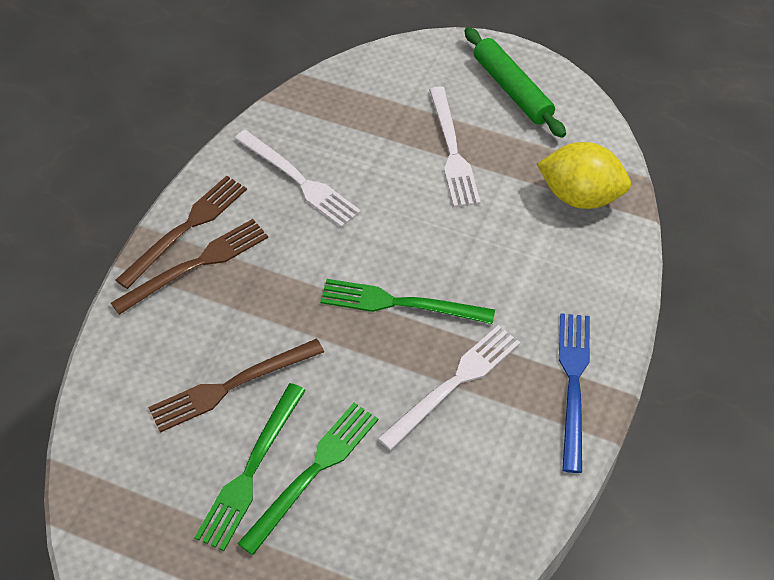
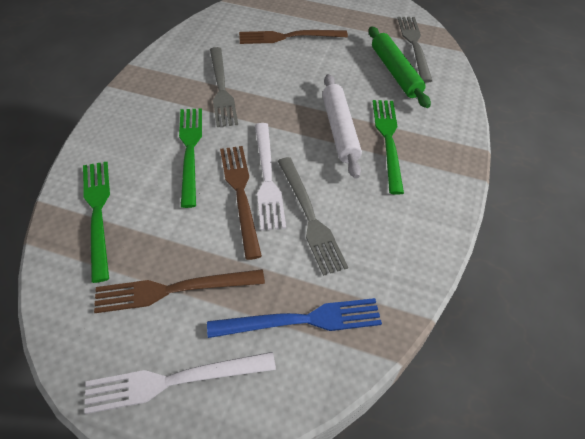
grey fork: 0 -> 3
white fork: 3 -> 2
white rolling pin: 0 -> 1
yellow lemon: 1 -> 0

